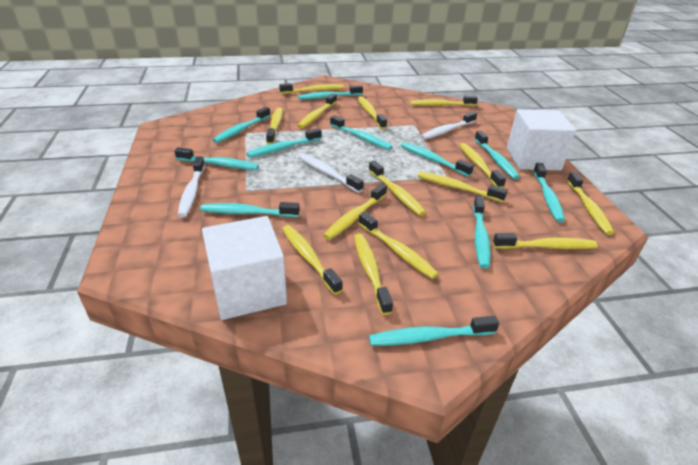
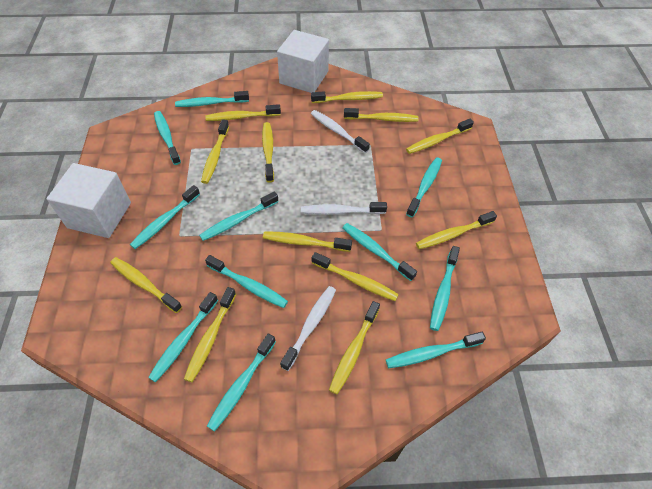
yellow toothbrush: 14 -> 12

